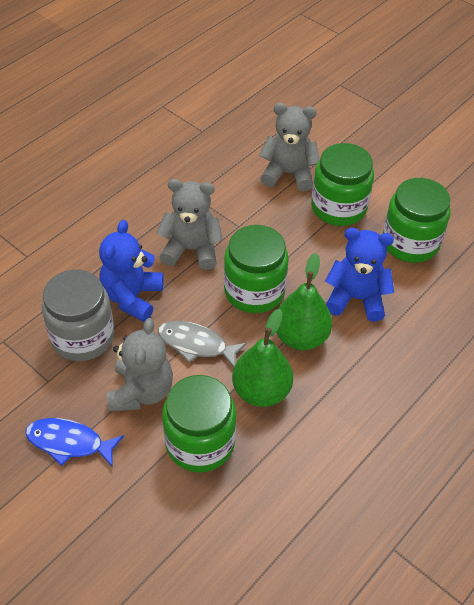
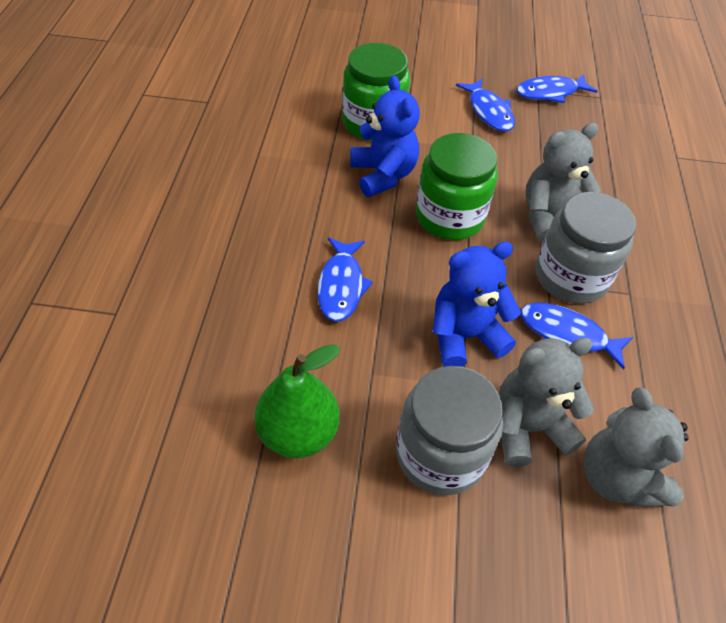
blue fish: 1 -> 4
green jar: 4 -> 2
green pear: 2 -> 1
grey fish: 1 -> 0
grey jar: 1 -> 2

